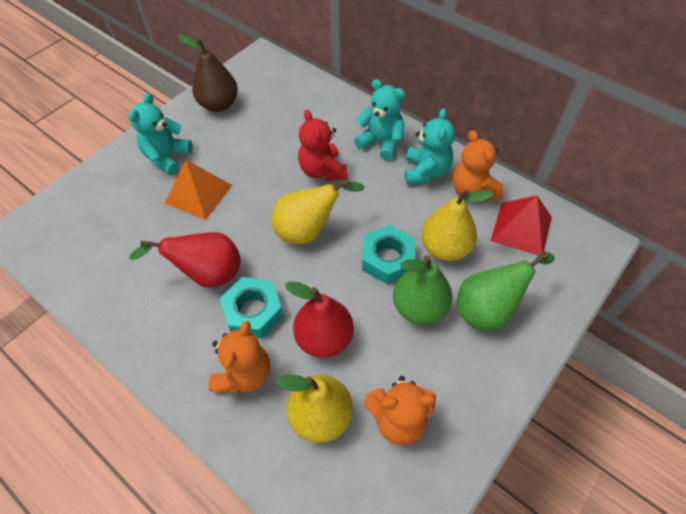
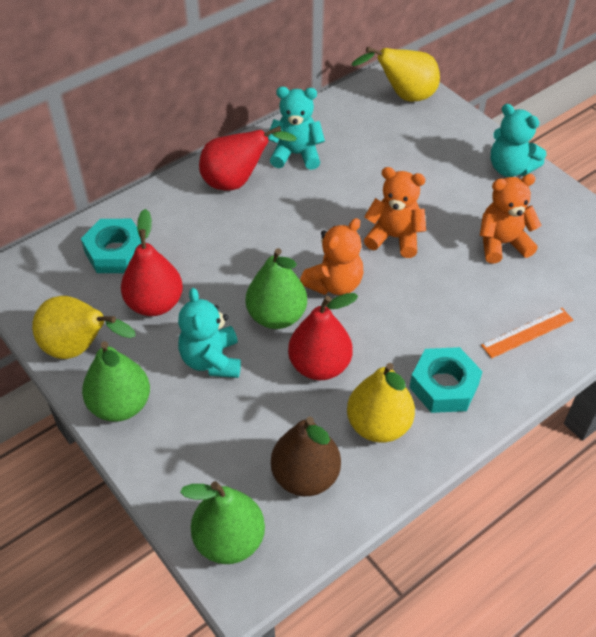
green pear: 2 -> 3
orange pyramid: 1 -> 0
orange ruler: 0 -> 1
red pear: 2 -> 3
red pyramid: 1 -> 0
red teddy bear: 1 -> 0

